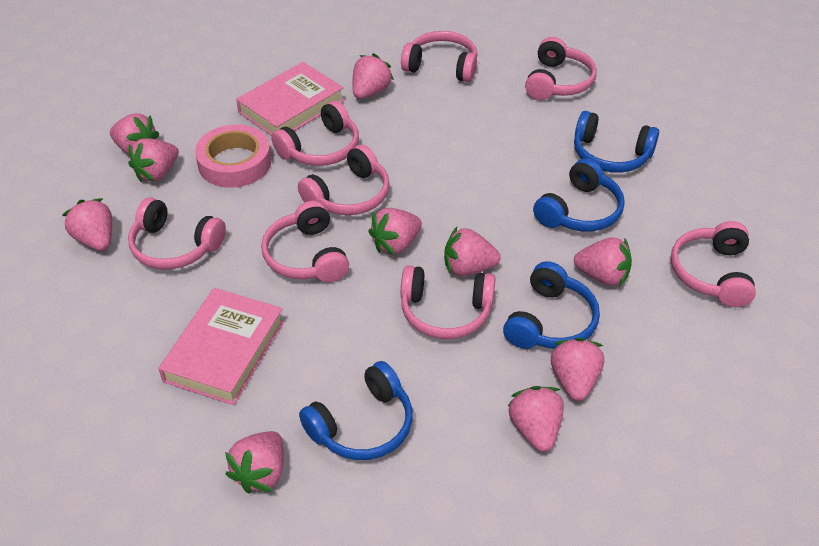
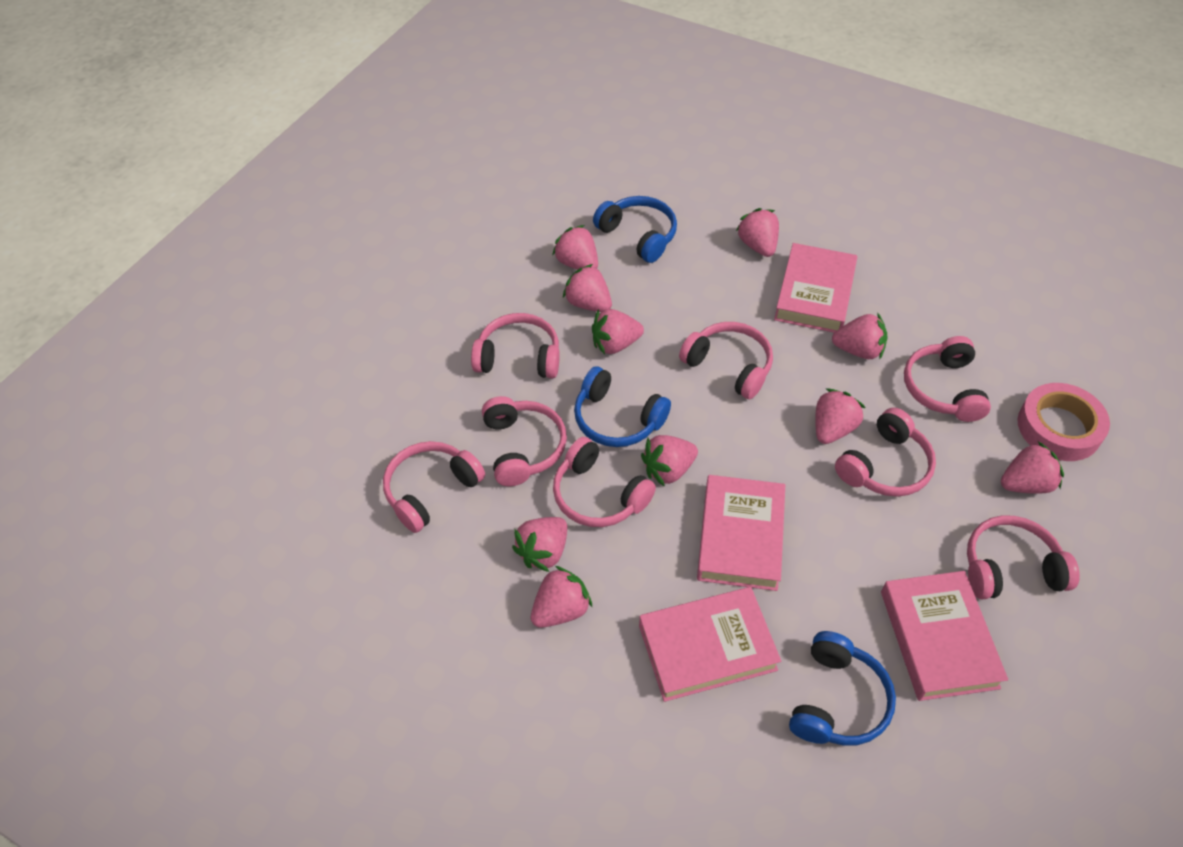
blue headphones: 4 -> 3
pink book: 2 -> 4

